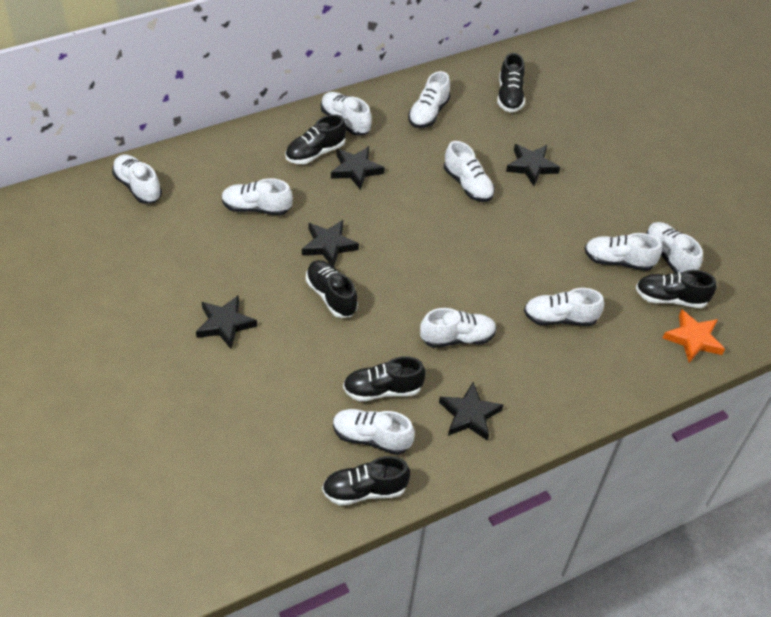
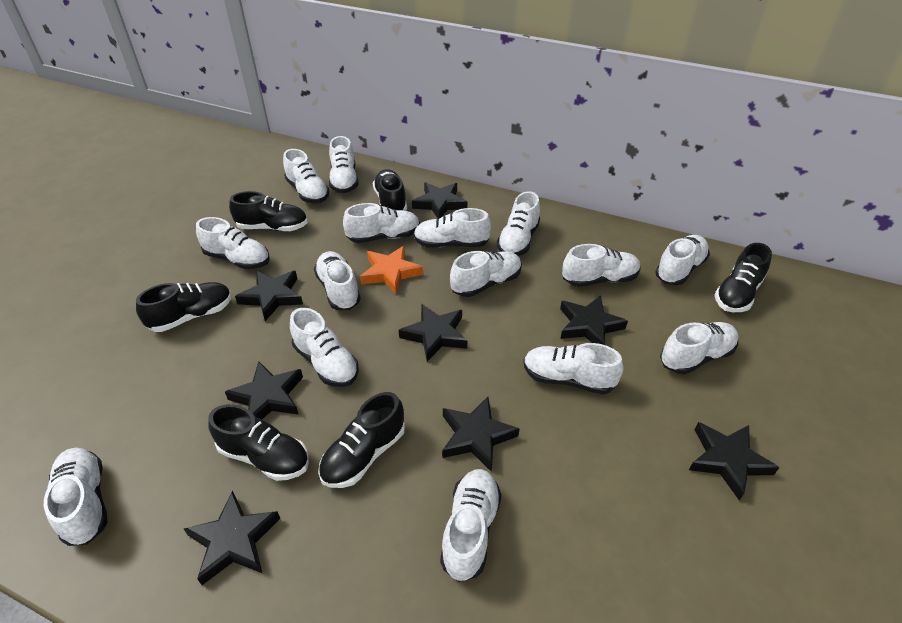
black star: 5 -> 8
white shoe: 10 -> 15

